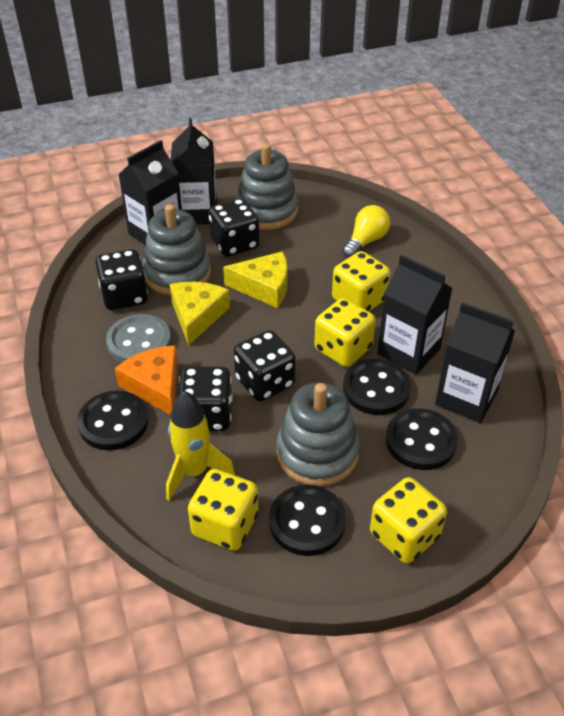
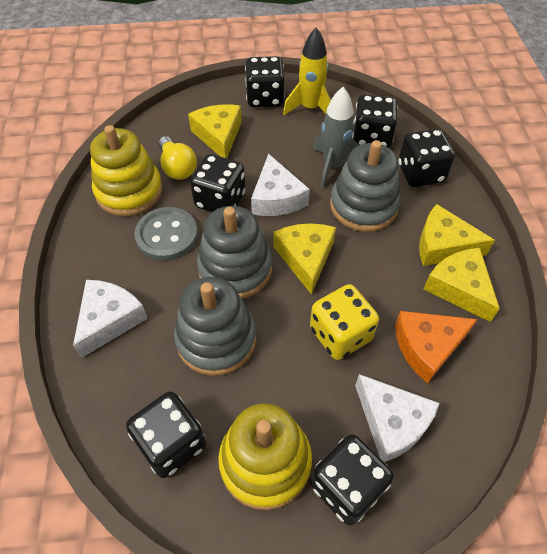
black button: 4 -> 0
black carton: 4 -> 0
black dice: 4 -> 6
grey rocket: 0 -> 1
white cheese: 0 -> 3
yellow cheese: 2 -> 4
yellow dice: 4 -> 1
yellow stacking toy: 0 -> 2

